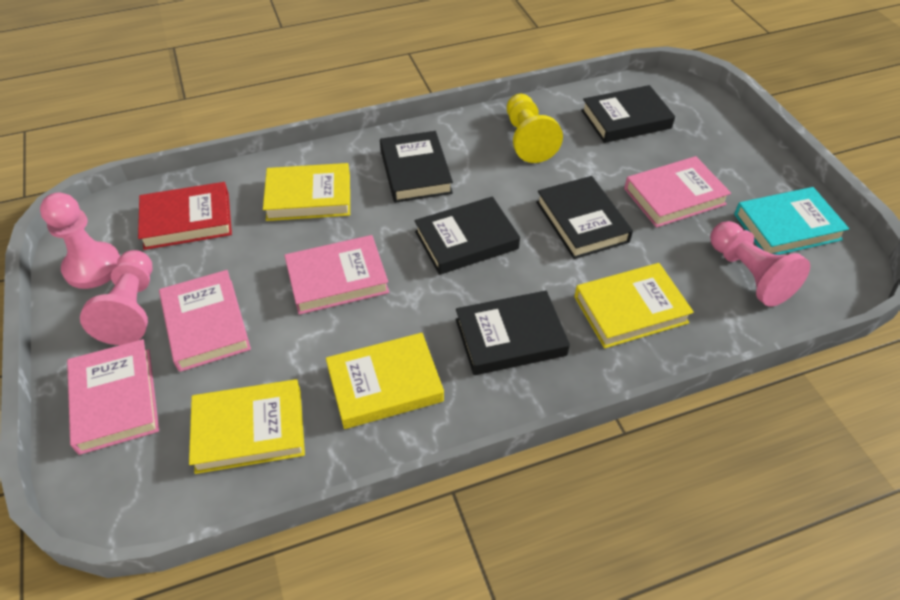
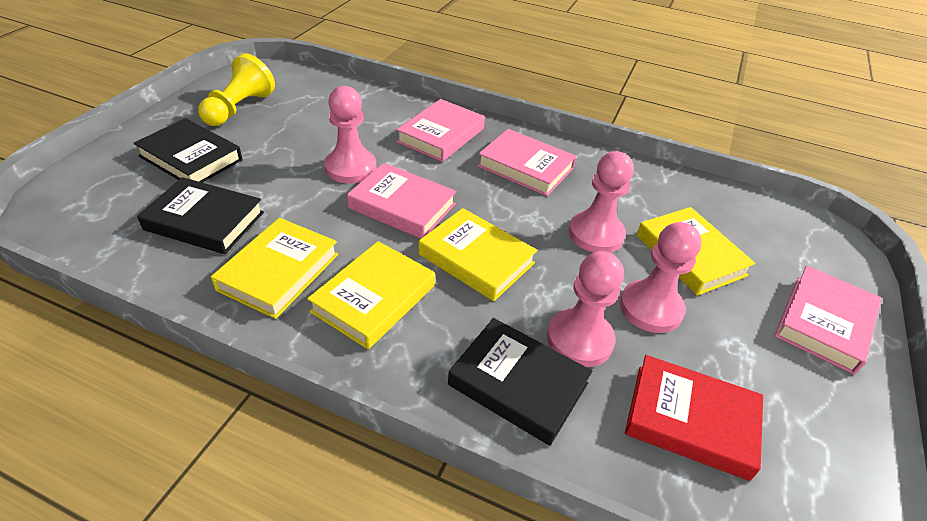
black book: 5 -> 3
pink pawn: 3 -> 4
turquoise book: 1 -> 0

